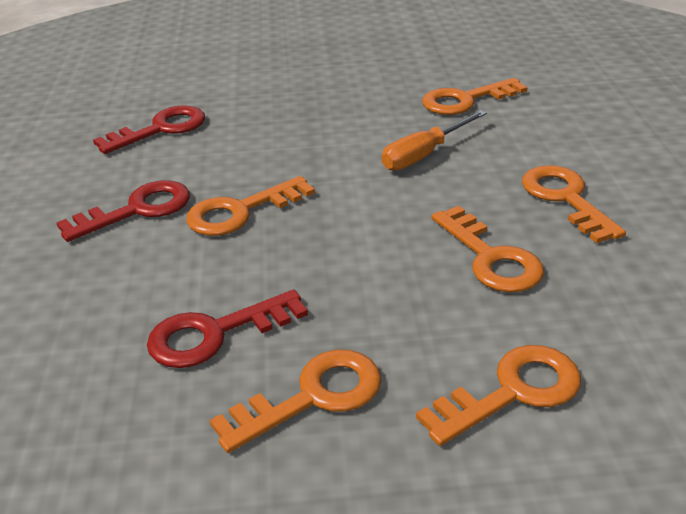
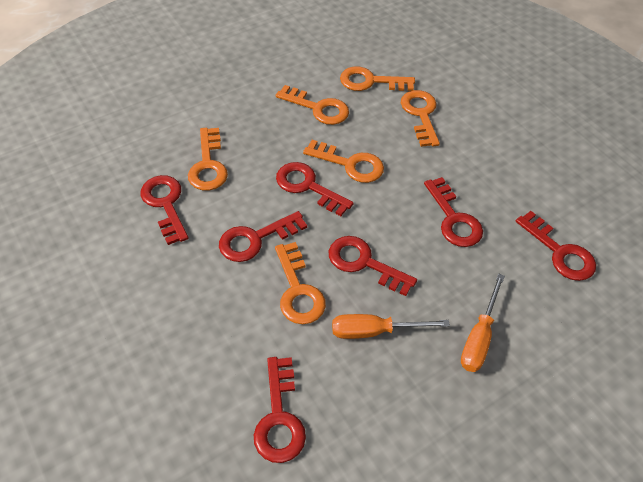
orange screwdriver: 1 -> 2
red key: 3 -> 7

